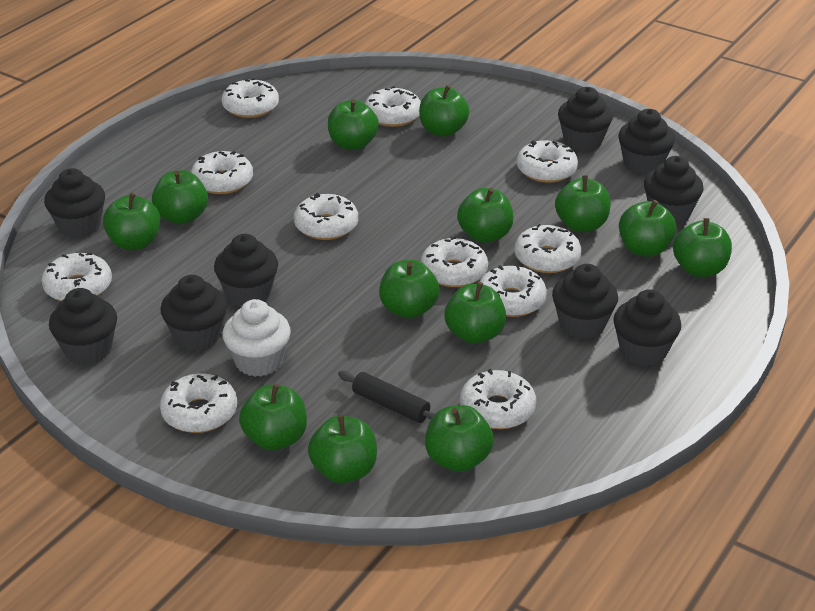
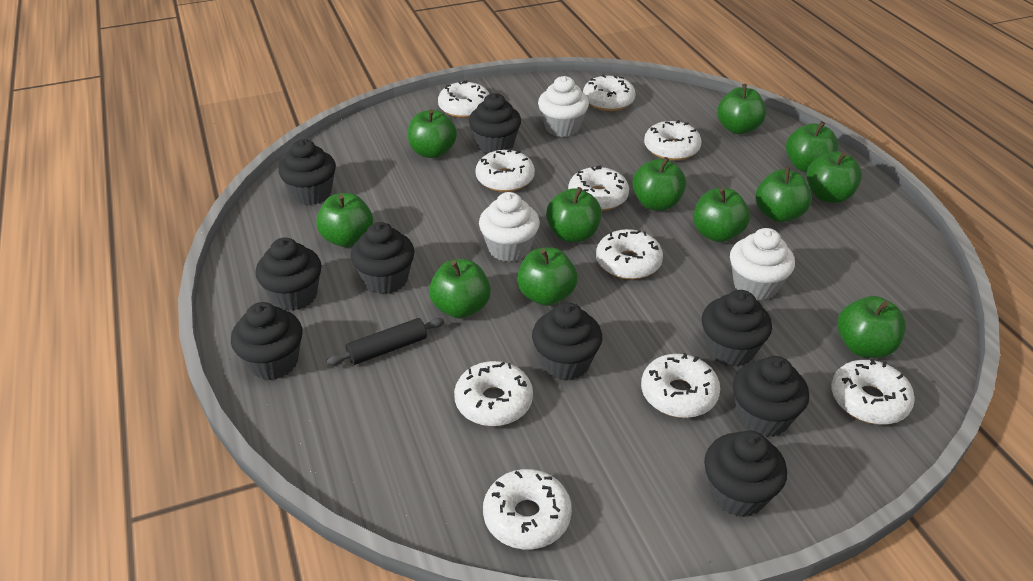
green apple: 13 -> 12
white cupcake: 1 -> 3
white donut: 11 -> 10

